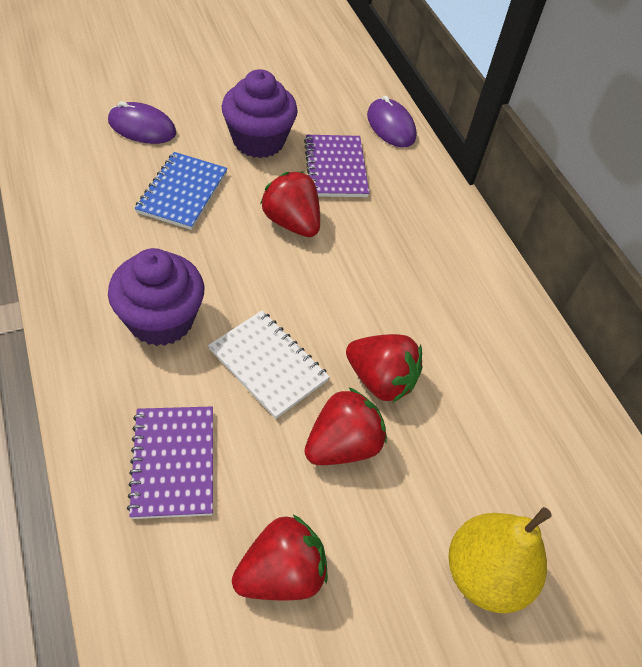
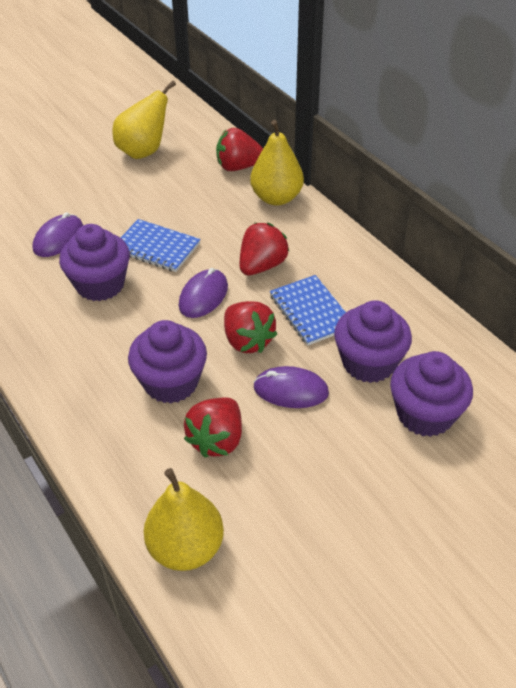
blue notebook: 1 -> 2
purple cupcake: 2 -> 4
purple mouse: 2 -> 3
purple notebook: 2 -> 0
white notebook: 1 -> 0
yellow pear: 1 -> 3

